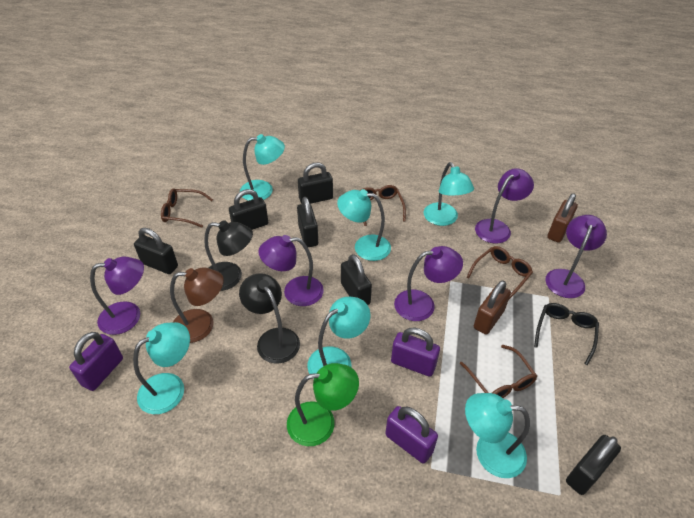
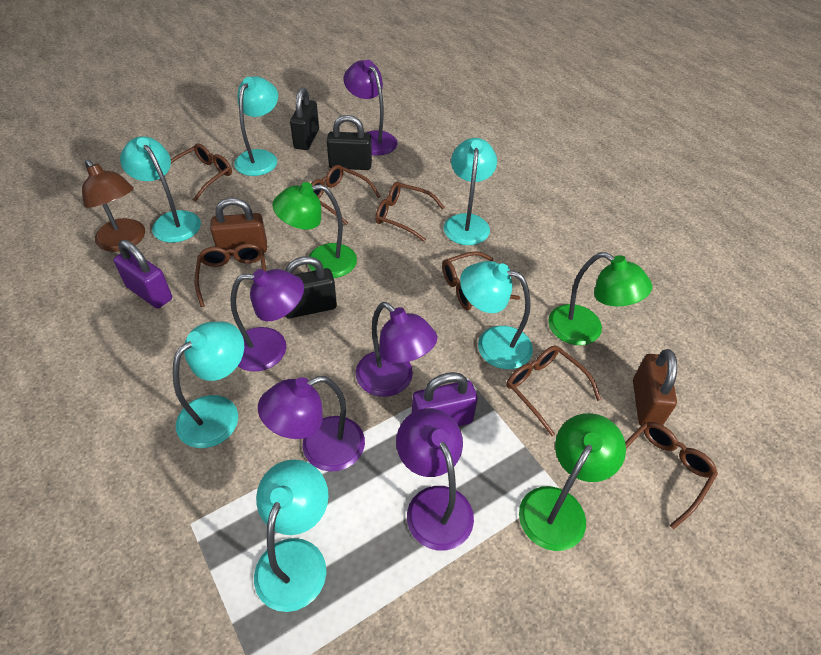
black glasses: 1 -> 0
black lamp: 2 -> 0
black padlock: 6 -> 3
brown glasses: 4 -> 7
green lamp: 1 -> 3
purple padlock: 3 -> 2

